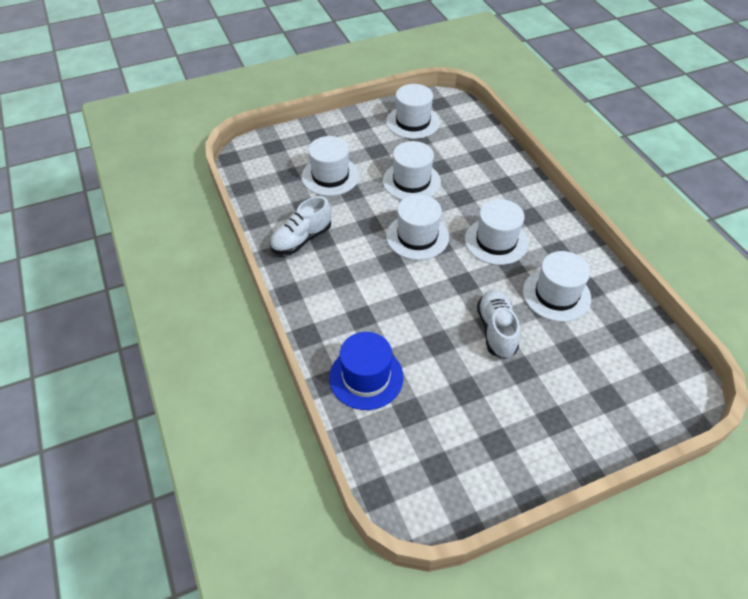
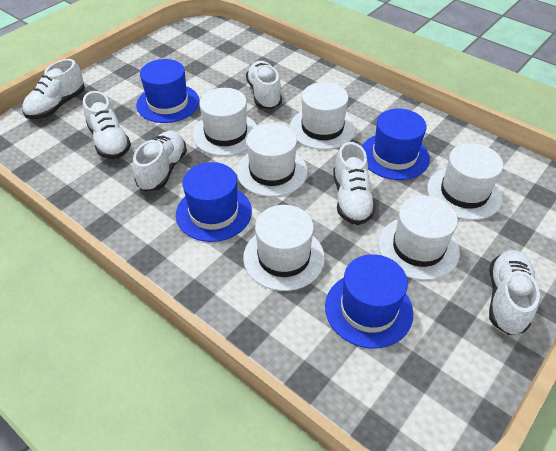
blue hat: 1 -> 4
white shoe: 2 -> 6

